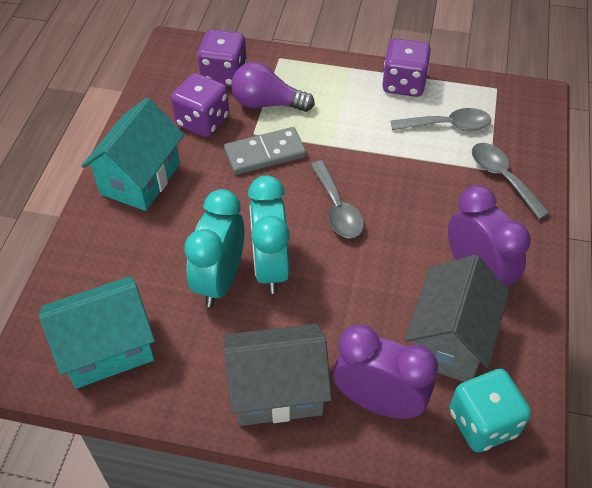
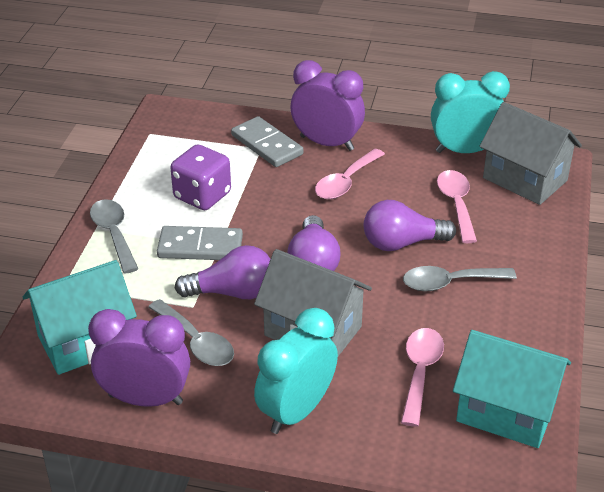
grey domino: 1 -> 2
pink spoon: 0 -> 3
purple dice: 3 -> 1
purple light bulb: 1 -> 3
turquoise dice: 1 -> 0

